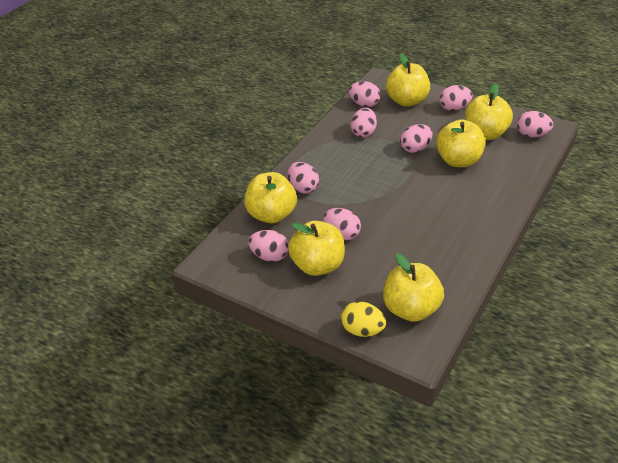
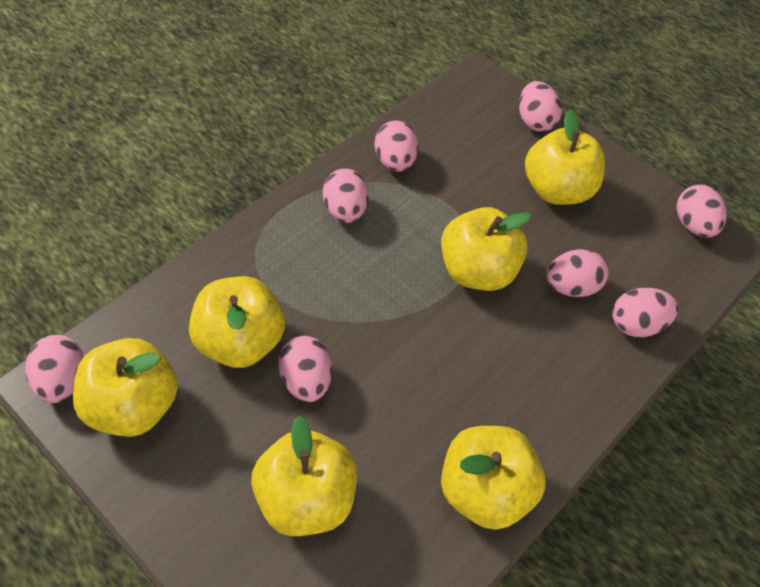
yellow egg: 1 -> 0

